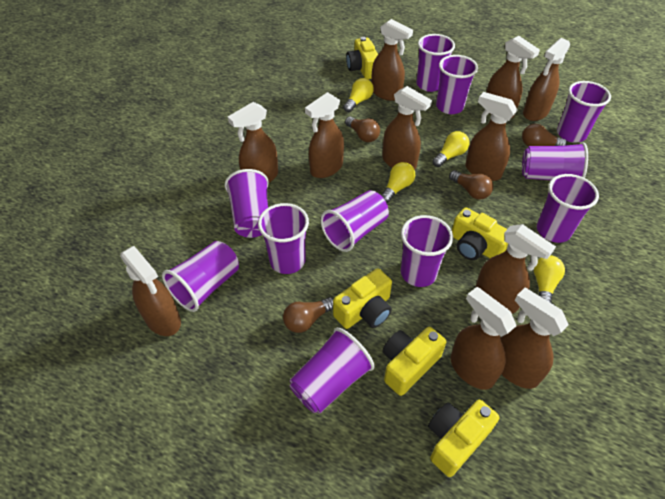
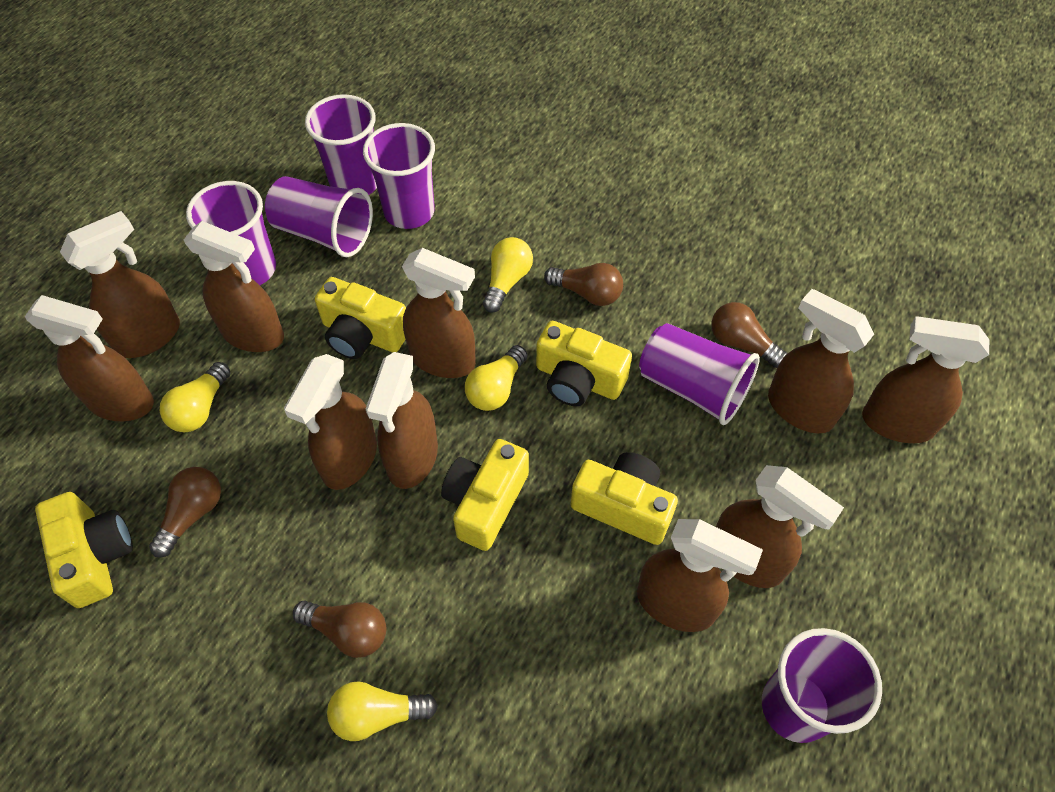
brown spray bottle: 11 -> 10
purple cup: 11 -> 6

